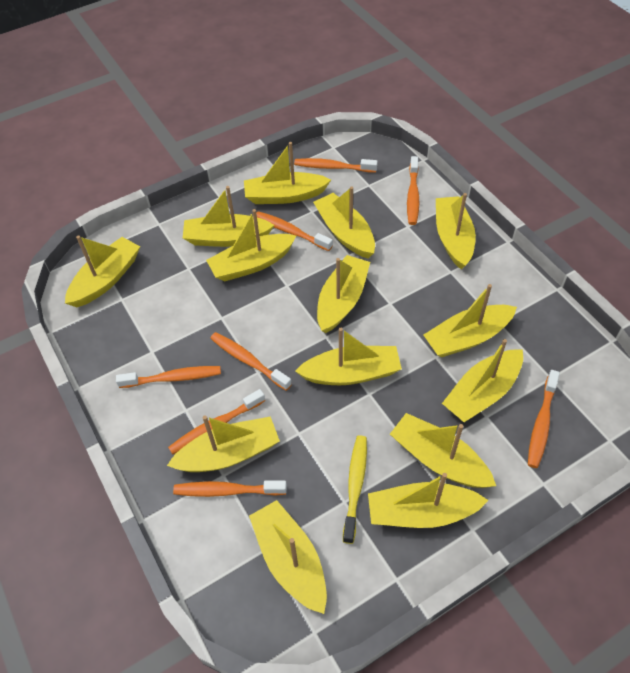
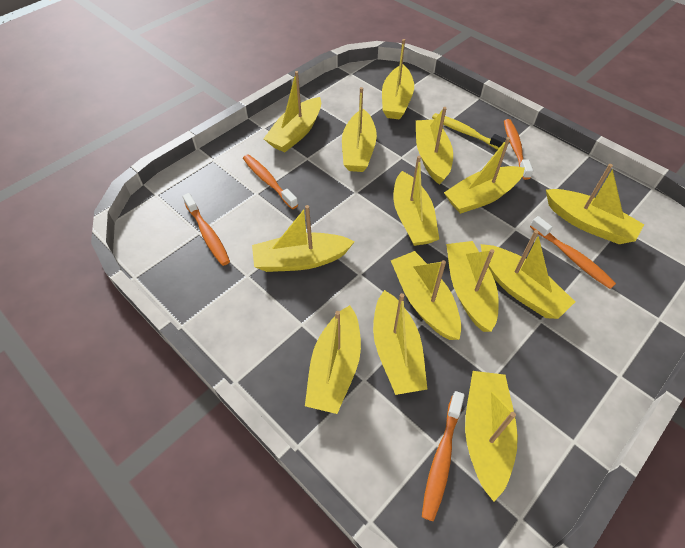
orange toothbrush: 8 -> 5

